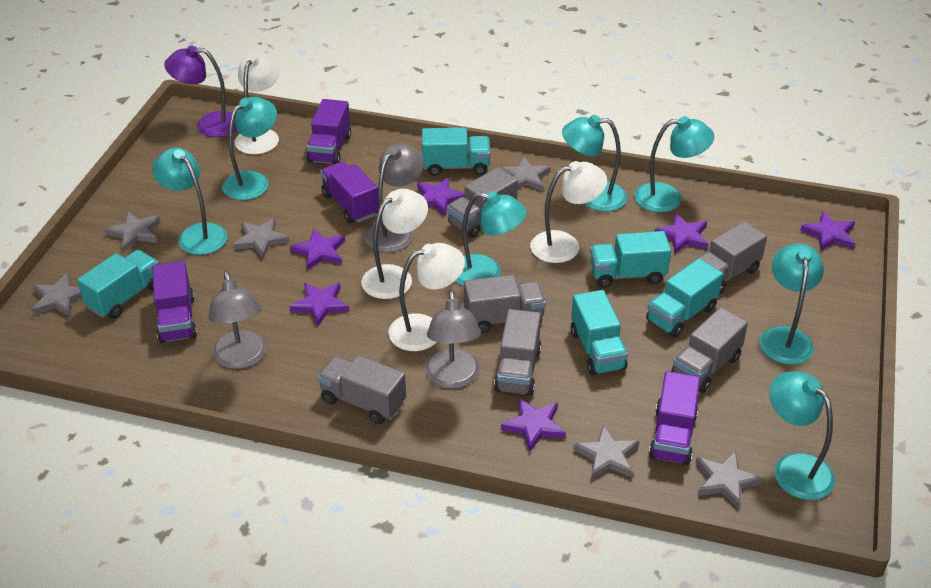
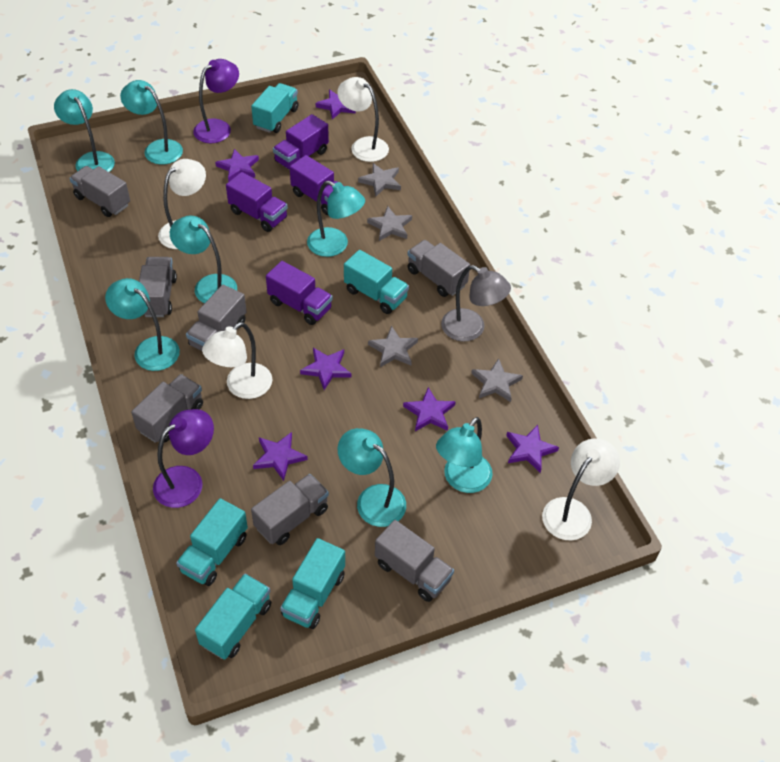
grey lamp: 3 -> 1
grey star: 6 -> 4
grey truck: 6 -> 7
purple lamp: 1 -> 2

